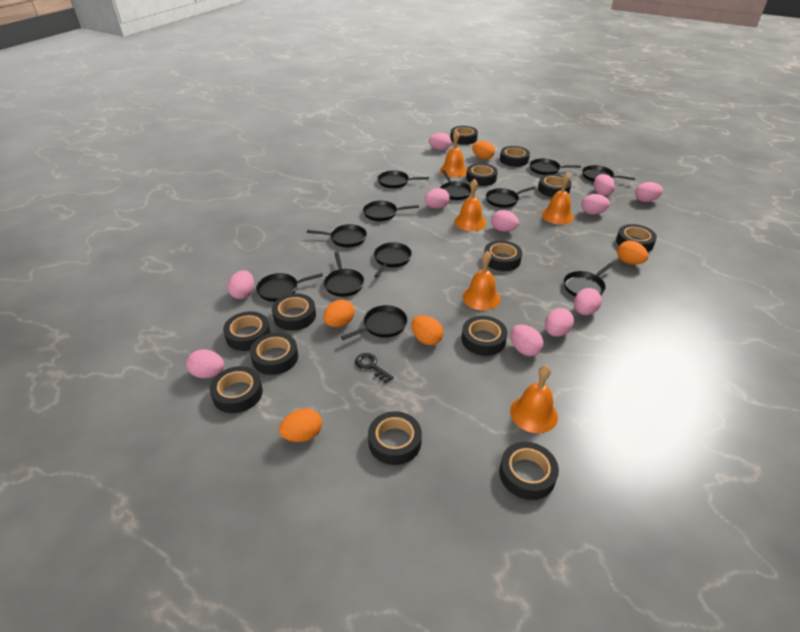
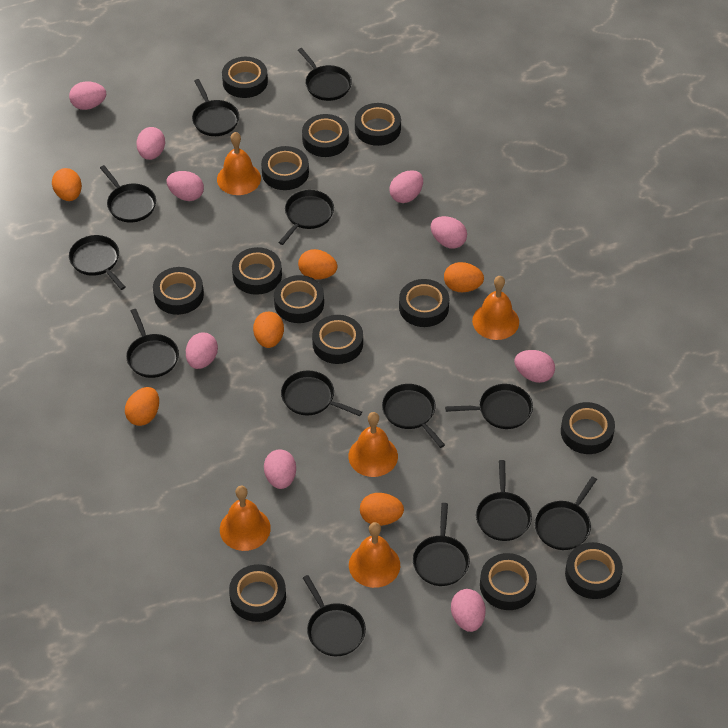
black key: 1 -> 0
black pan: 12 -> 13
orange egg: 5 -> 6
pink egg: 11 -> 9

